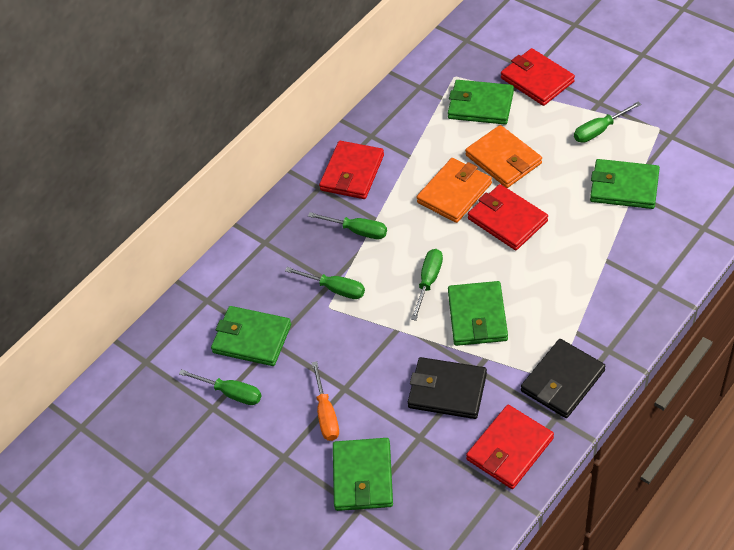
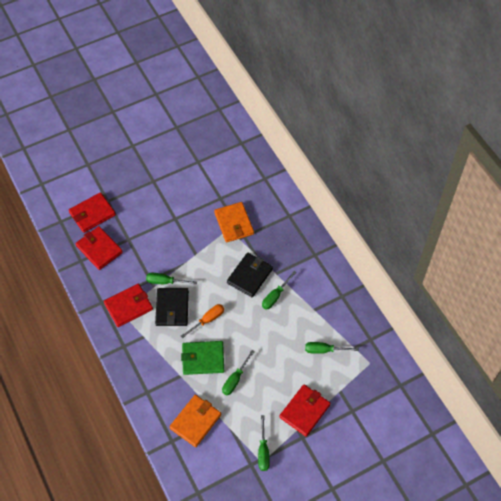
green wallet: 5 -> 1

